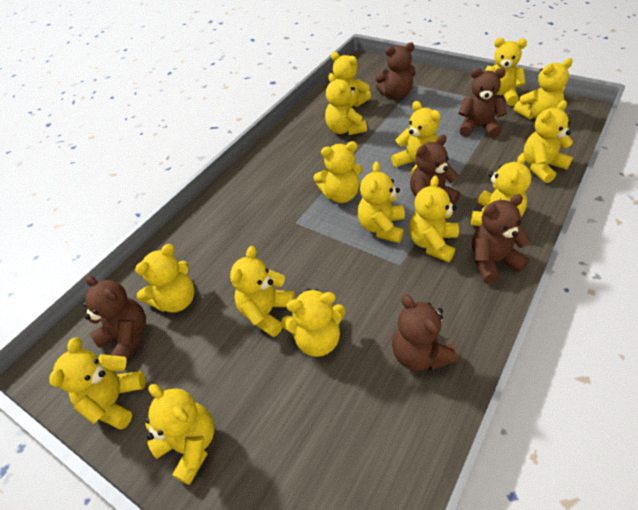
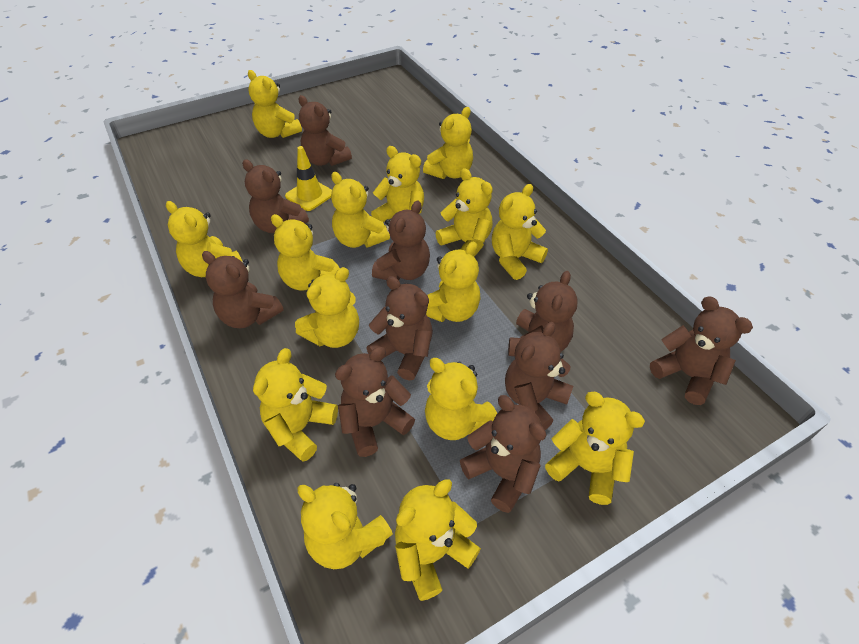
brown teddy bear: 6 -> 10
yellow traffic cone: 0 -> 1

